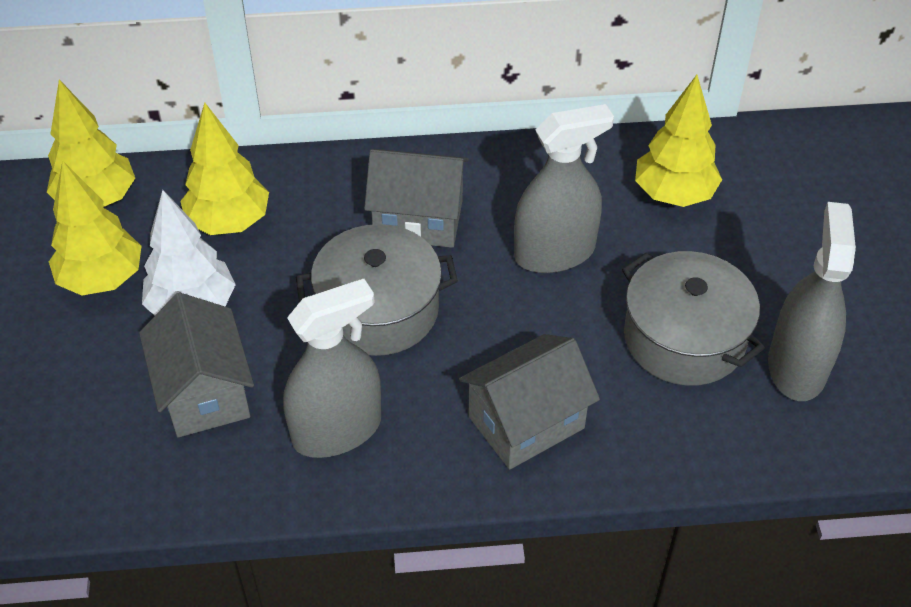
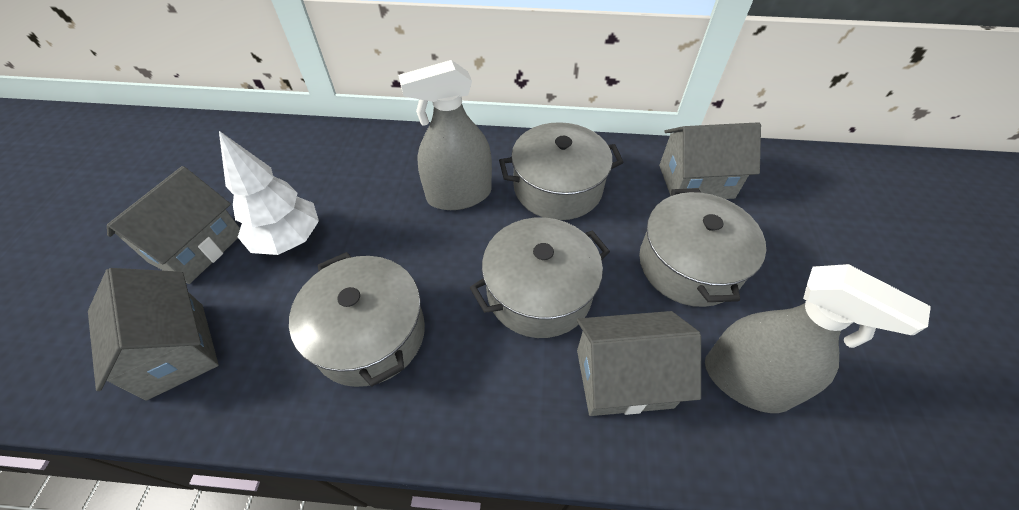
grey house: 3 -> 4
grey pot: 2 -> 4
grey spray bottle: 3 -> 2
yellow tree: 4 -> 0

